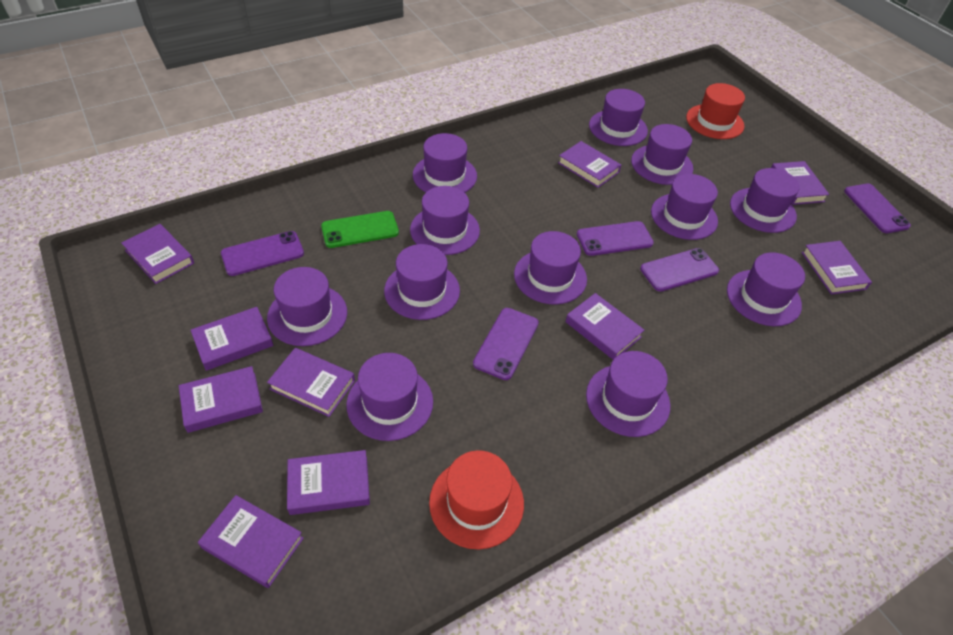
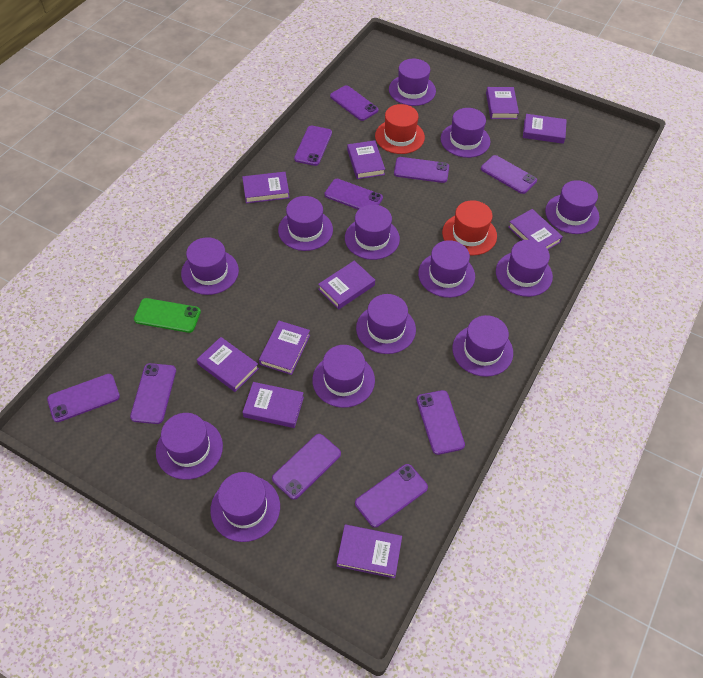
purple hat: 12 -> 13
purple phone: 5 -> 10

